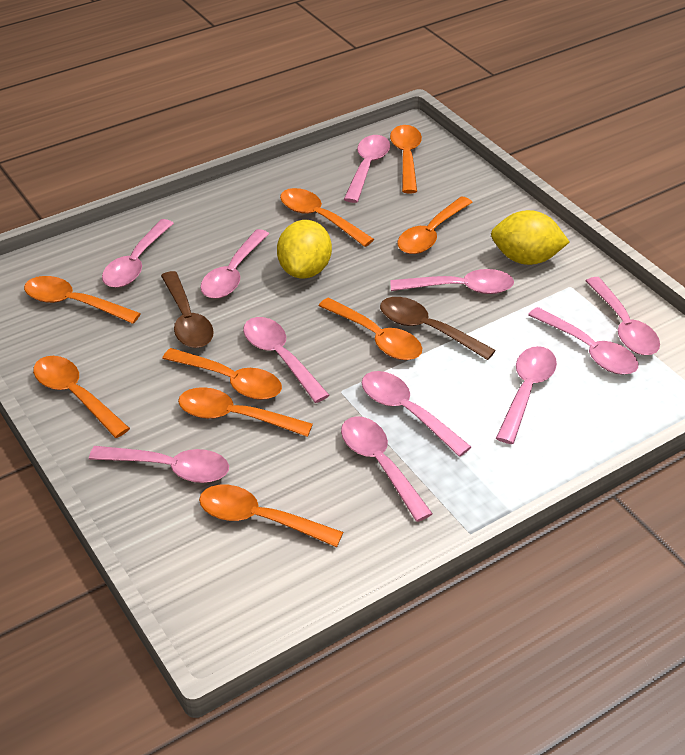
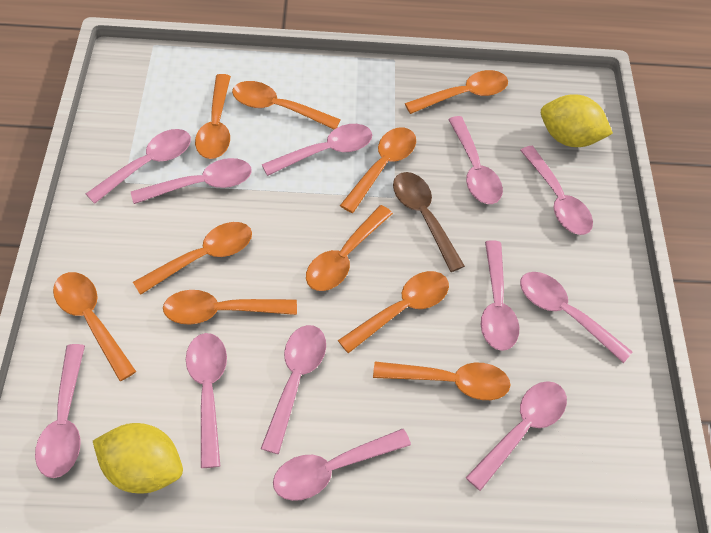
brown spoon: 2 -> 1
orange spoon: 9 -> 10
pink spoon: 11 -> 12

